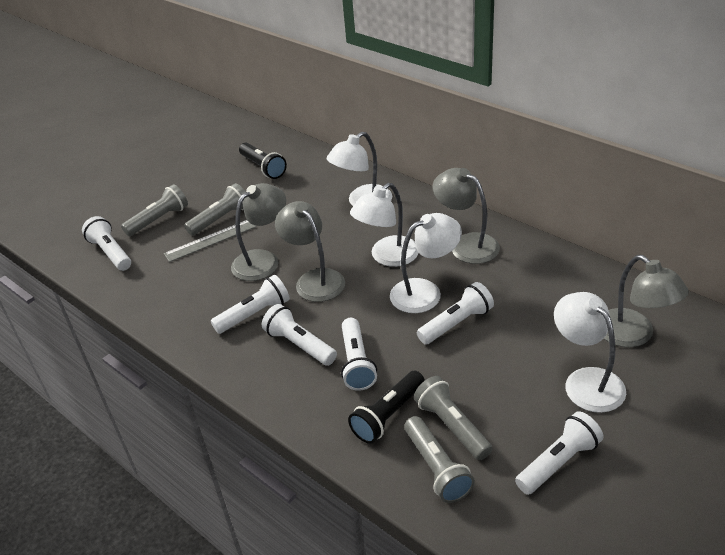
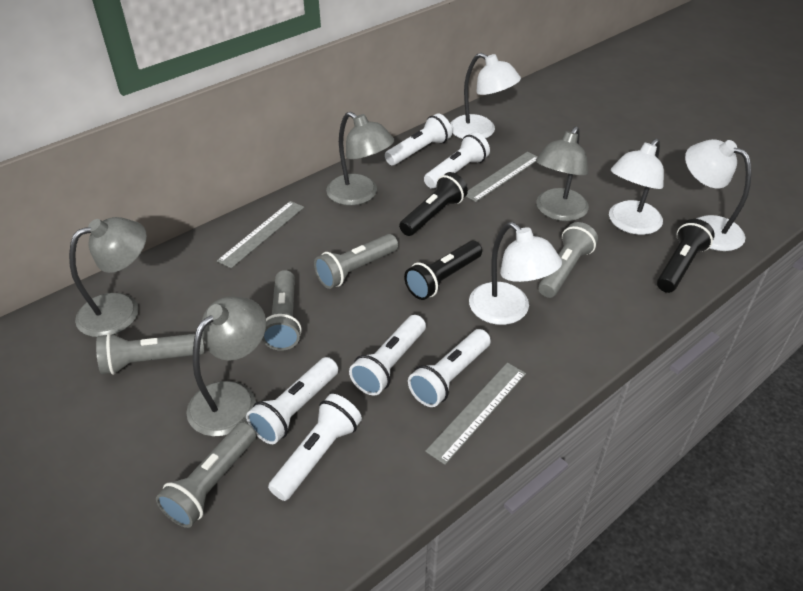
black flashlight: 2 -> 3
grey flashlight: 4 -> 5
grey ruler: 1 -> 3

